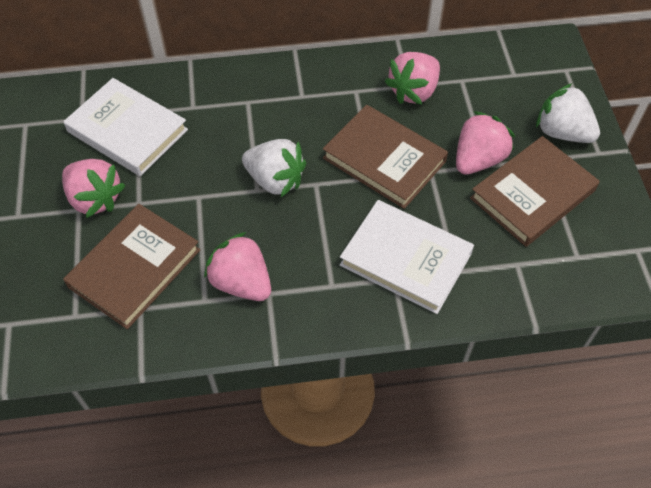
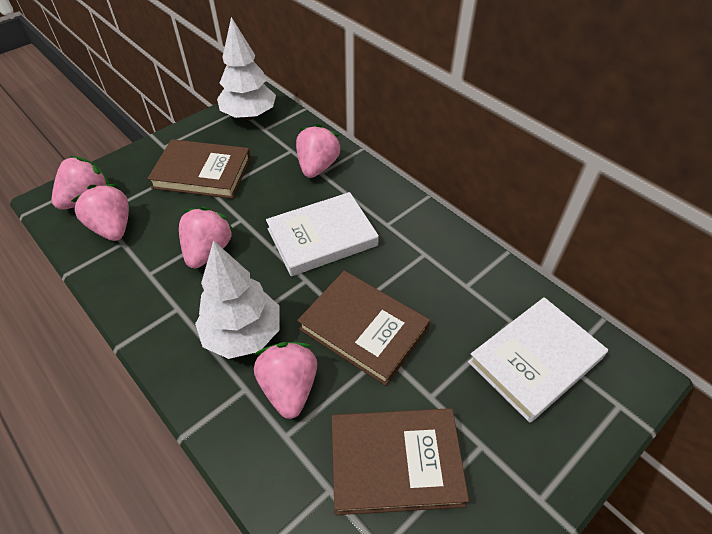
pink strawberry: 4 -> 5
white strawberry: 2 -> 0
white tree: 0 -> 2

